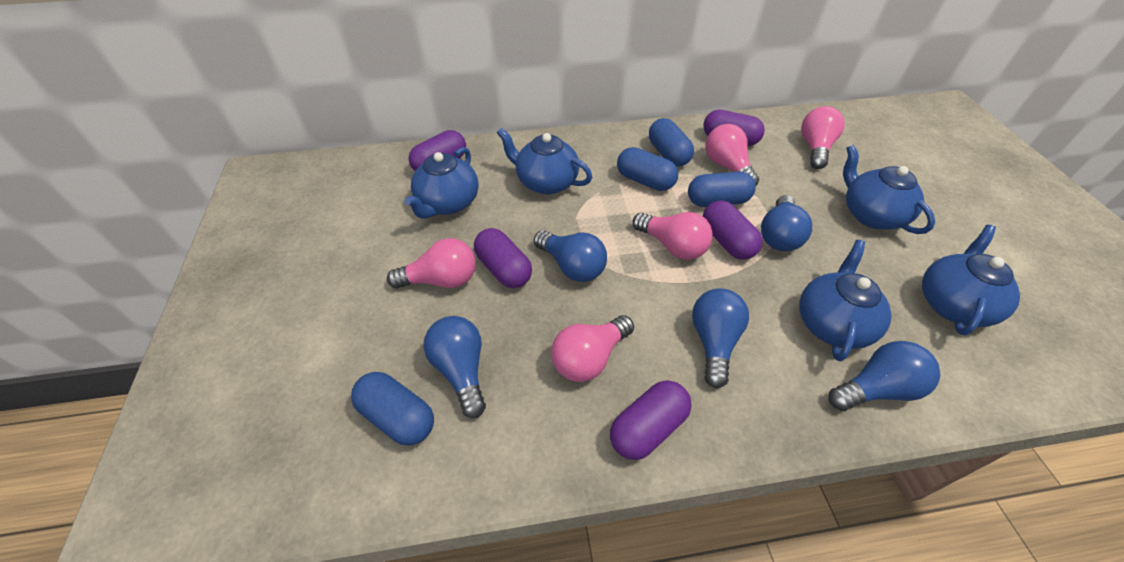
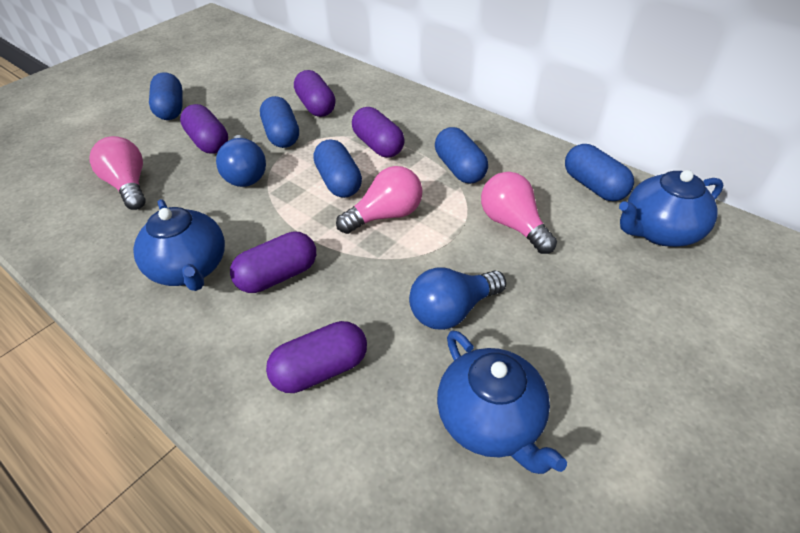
blue capsule: 4 -> 5
blue light bulb: 5 -> 2
blue teapot: 5 -> 3
pink light bulb: 5 -> 3

